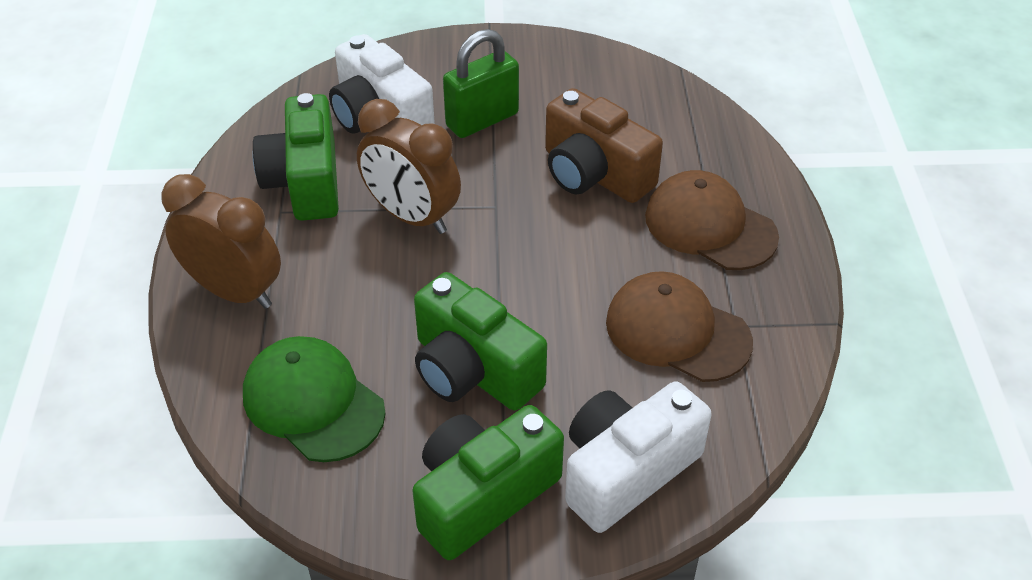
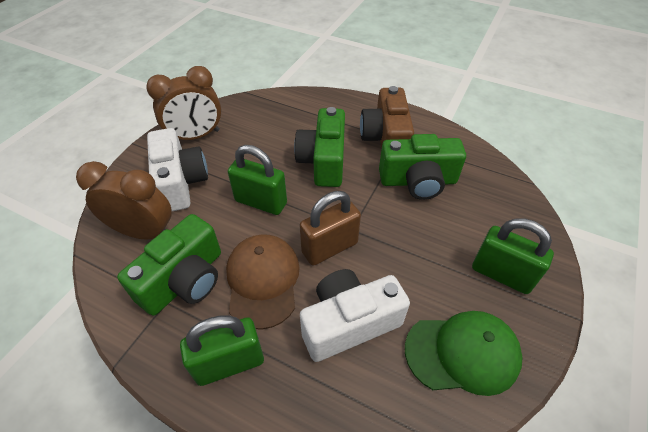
brown cap: 2 -> 1
brown padlock: 0 -> 1
green padlock: 1 -> 3

